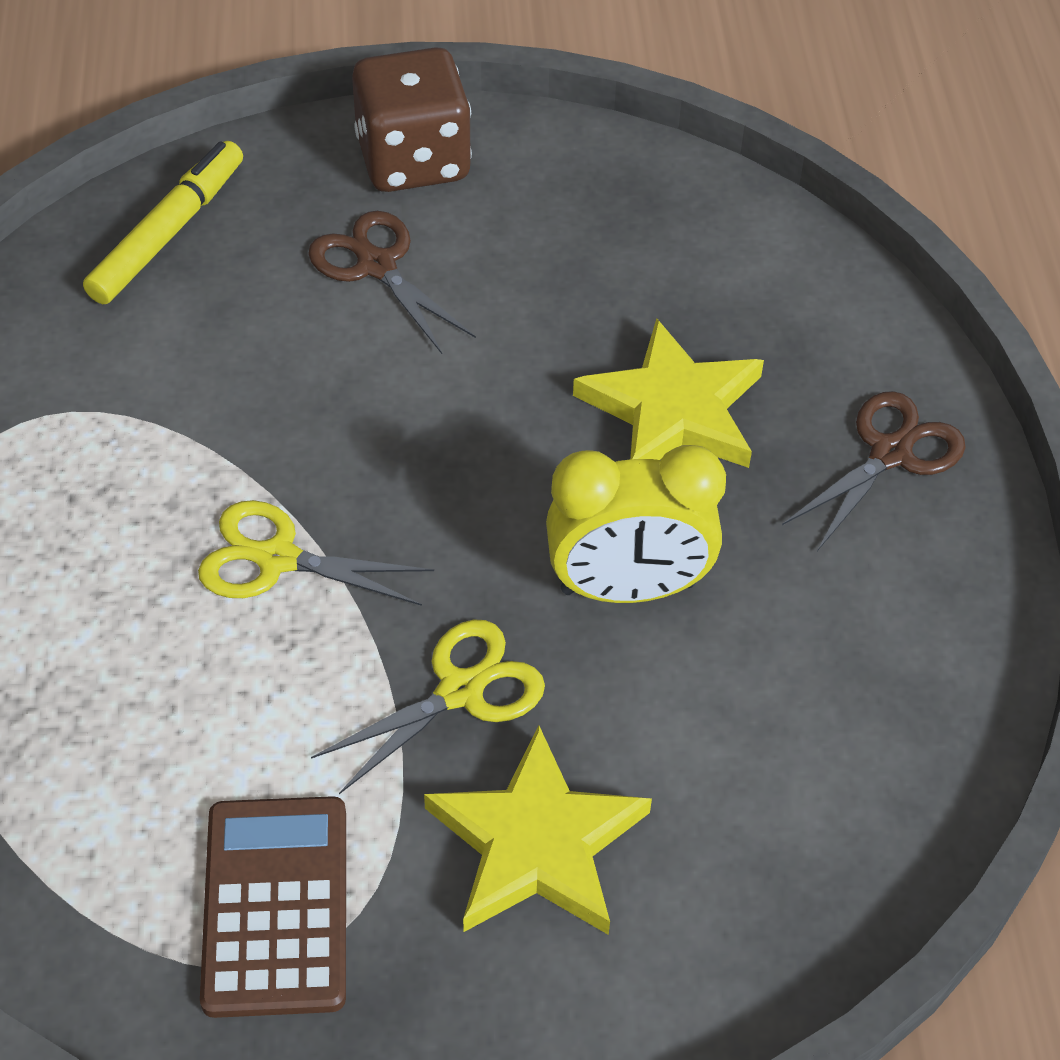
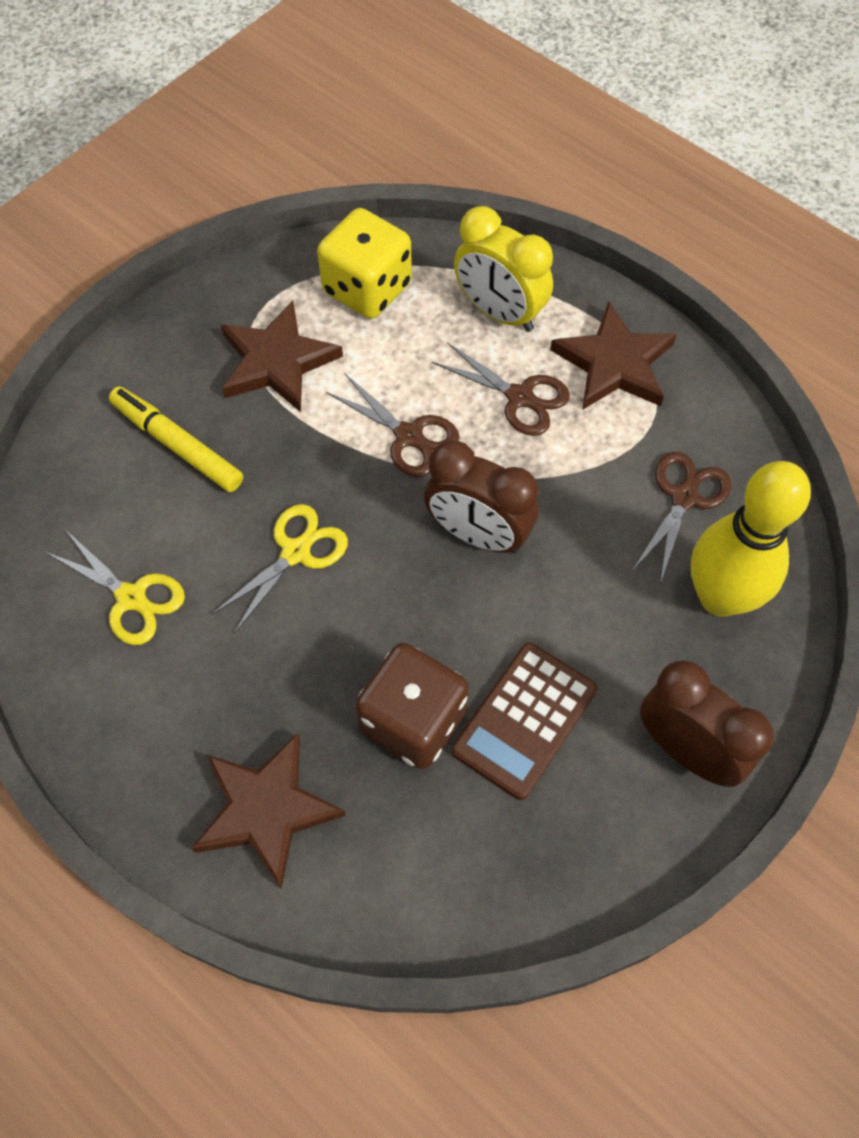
brown clock: 0 -> 2
brown scissors: 2 -> 3
brown star: 0 -> 3
yellow bowling pin: 0 -> 1
yellow dice: 0 -> 1
yellow star: 2 -> 0

